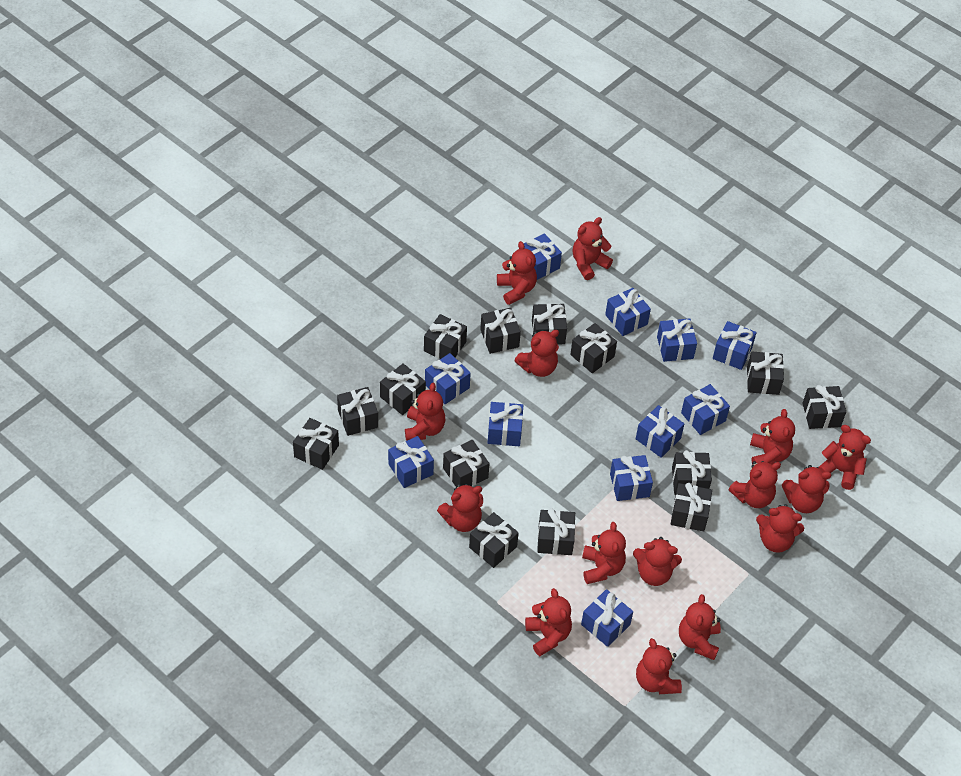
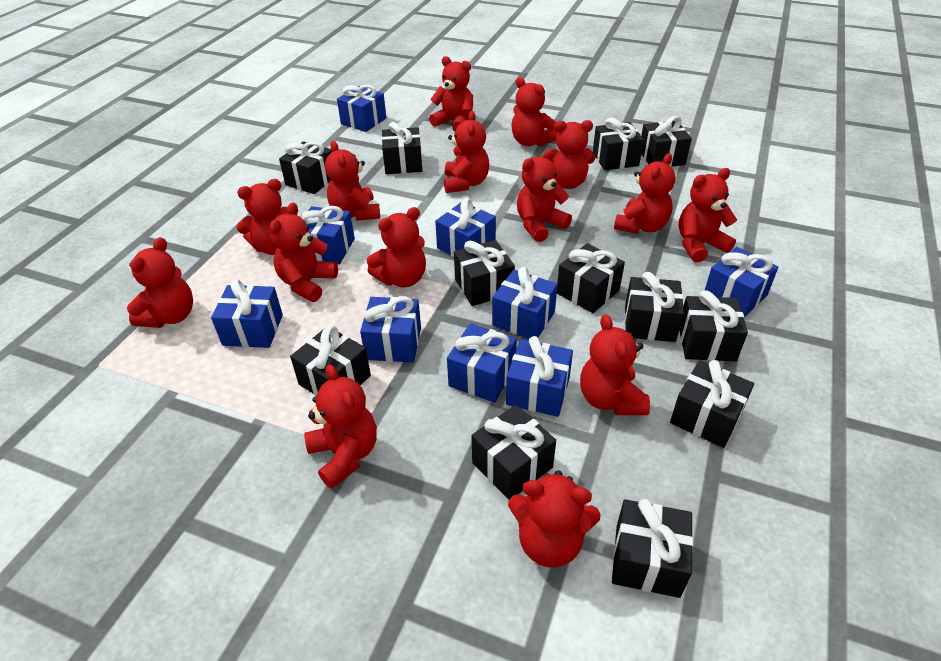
black gift: 14 -> 12
blue gift: 11 -> 9

